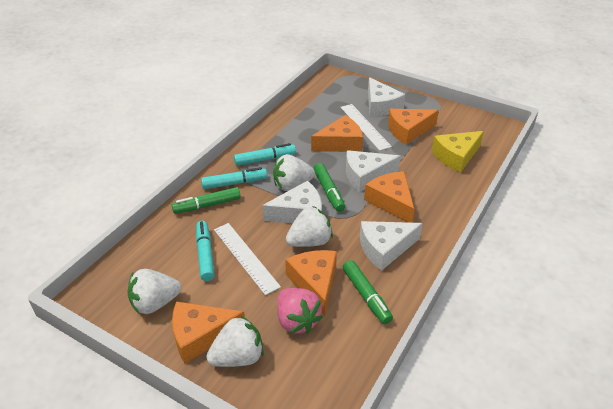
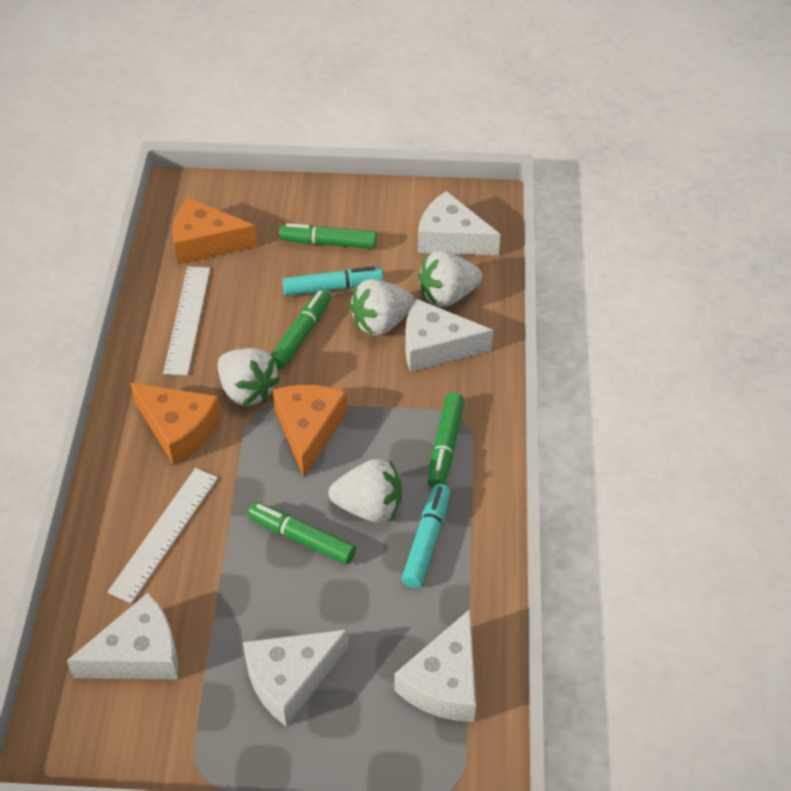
green marker: 3 -> 4
orange cheese: 5 -> 3
pink strawberry: 1 -> 0
turquoise marker: 3 -> 2
white cheese: 4 -> 5
yellow cheese: 1 -> 0

